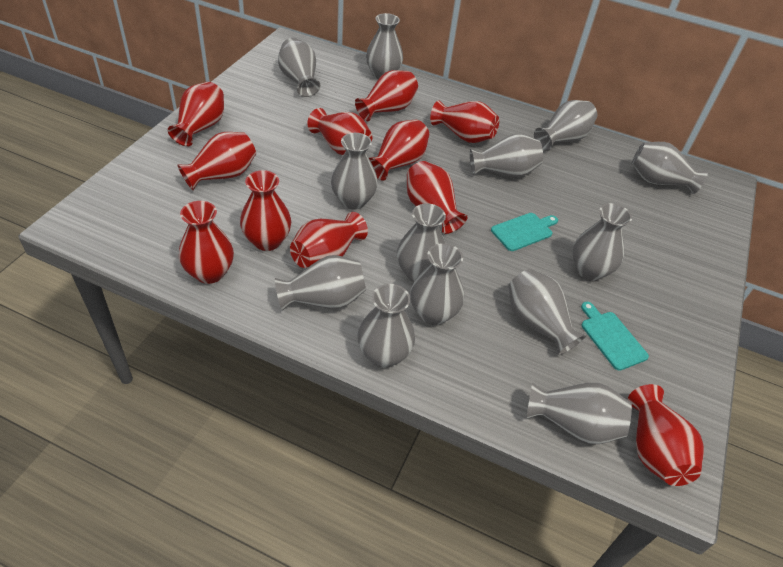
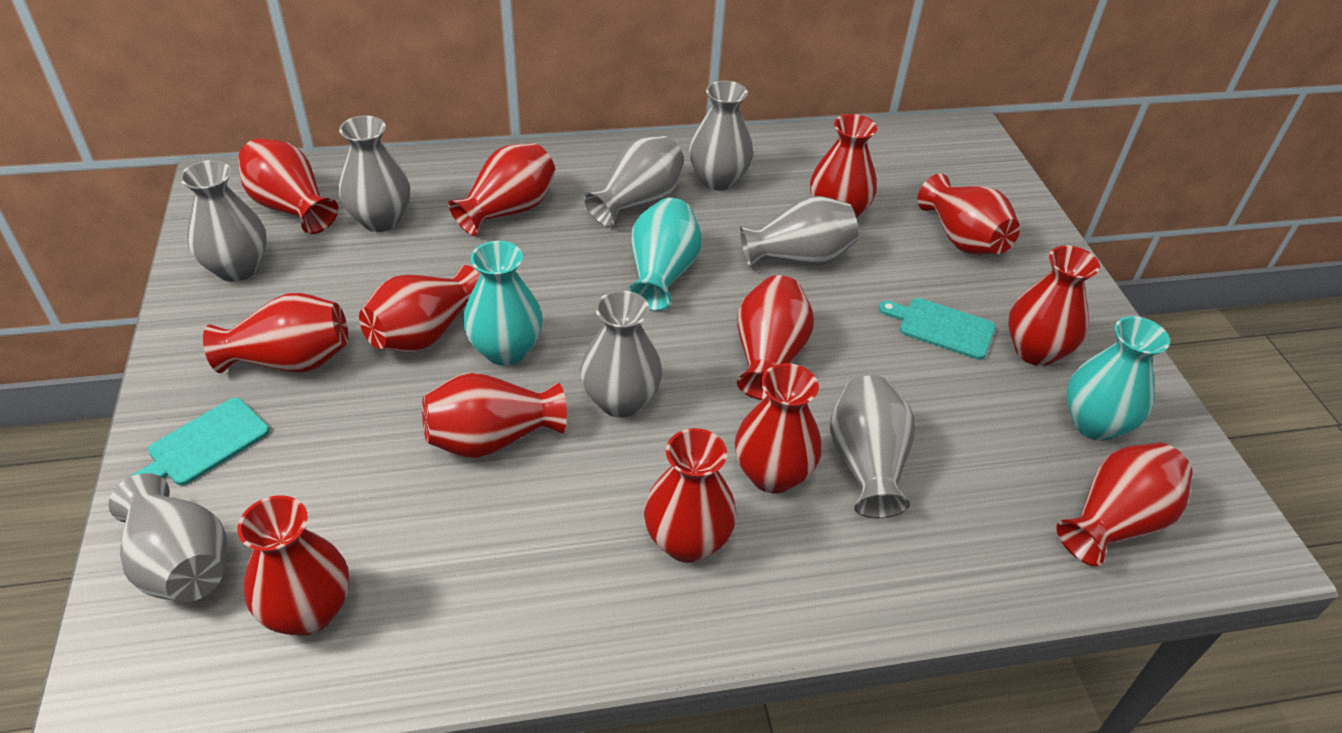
grey vase: 13 -> 8
red vase: 11 -> 13
turquoise vase: 0 -> 3

